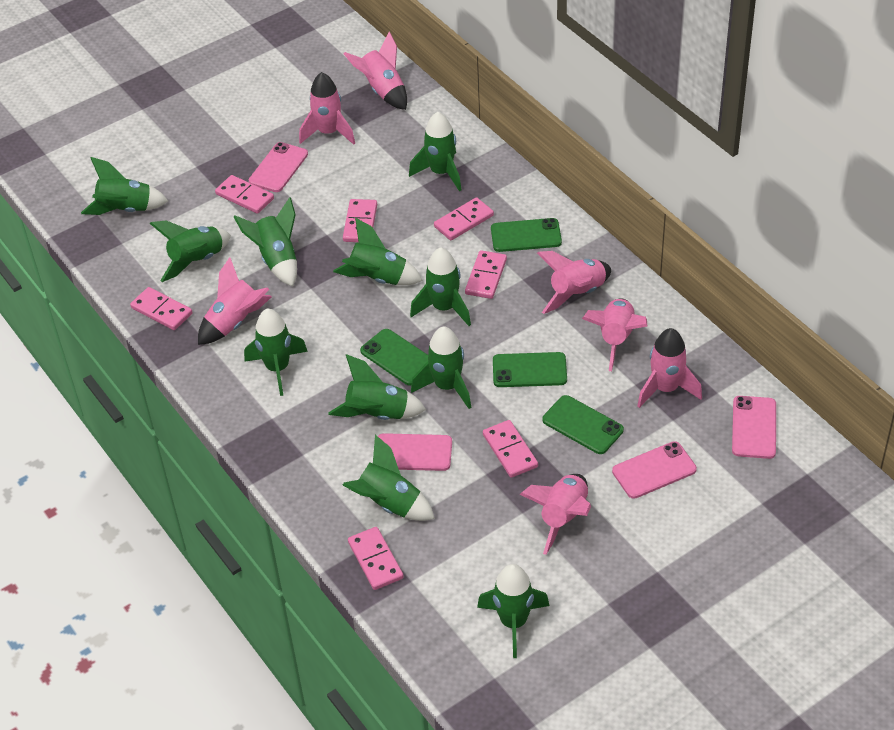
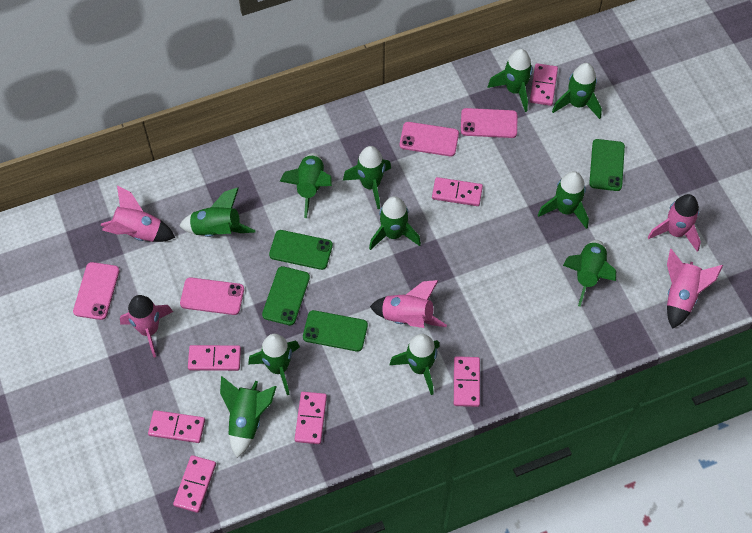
pink rocket: 7 -> 5

